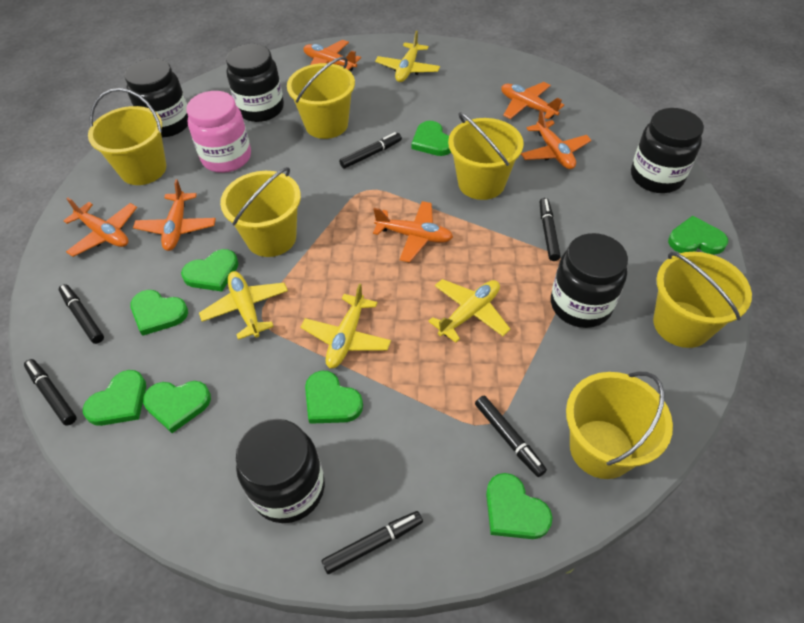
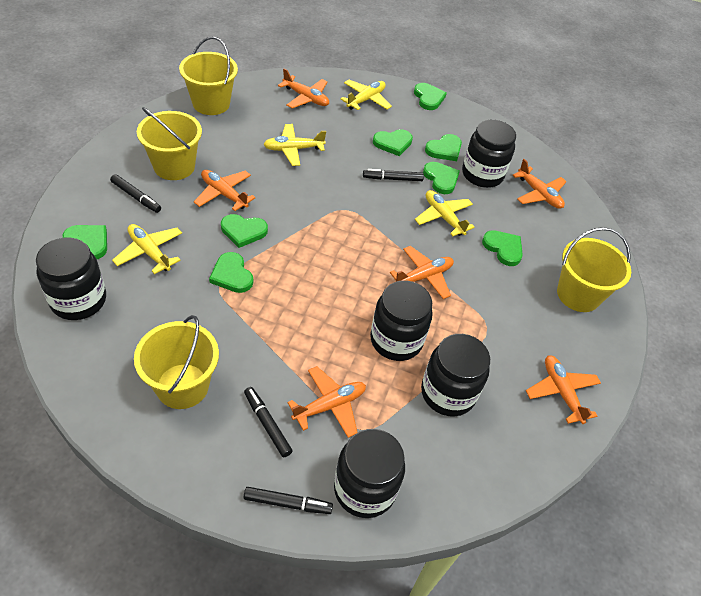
black marker: 6 -> 4
pink jar: 1 -> 0
yellow bucket: 6 -> 4

